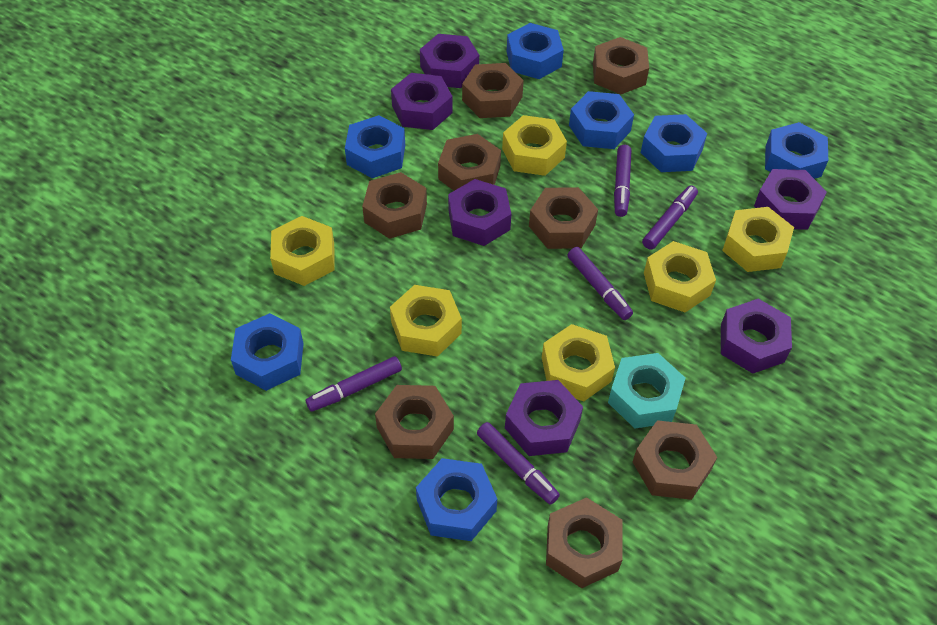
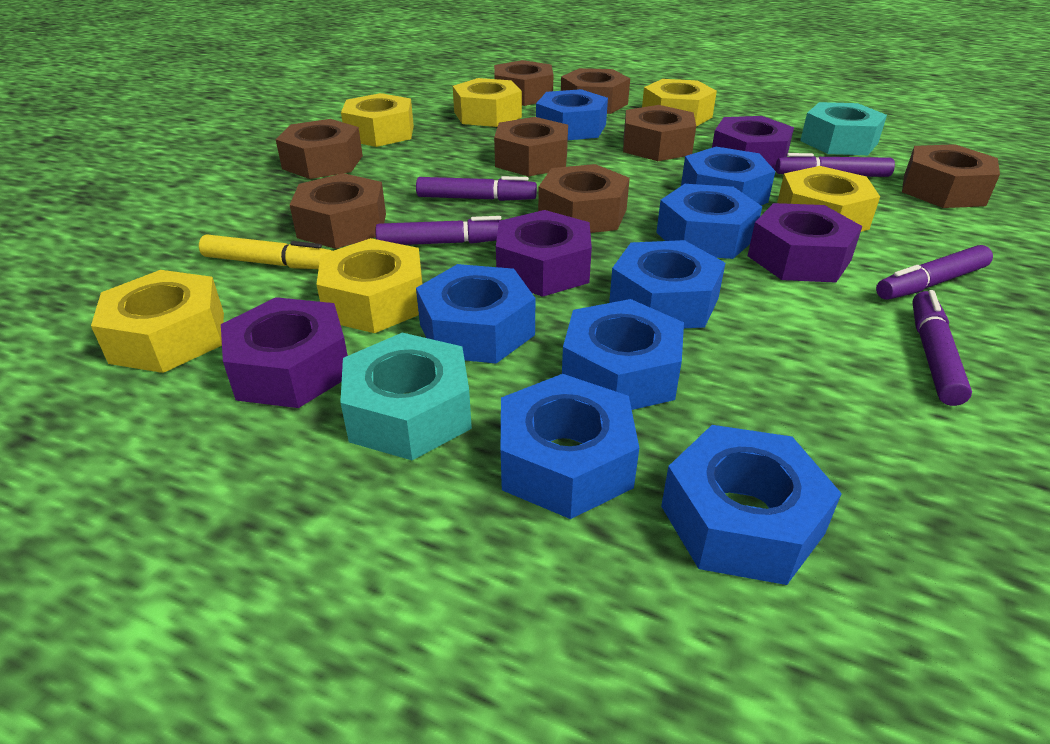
blue nut: 7 -> 8
purple nut: 6 -> 4
turquoise nut: 1 -> 2
yellow marker: 0 -> 1

